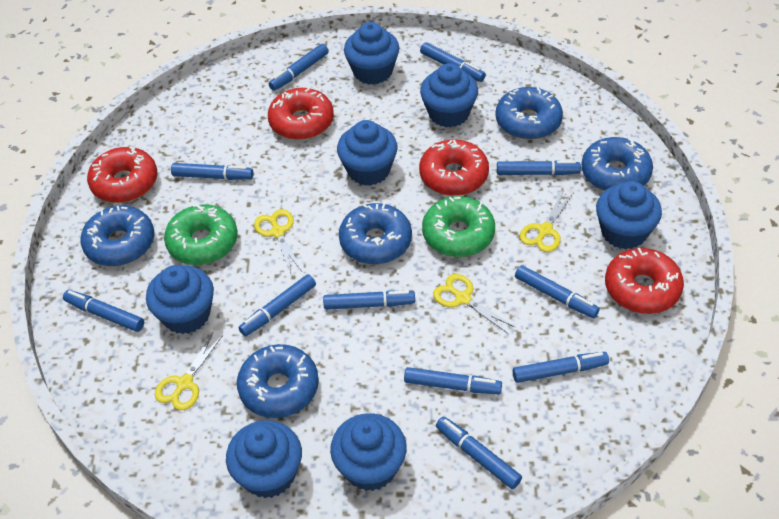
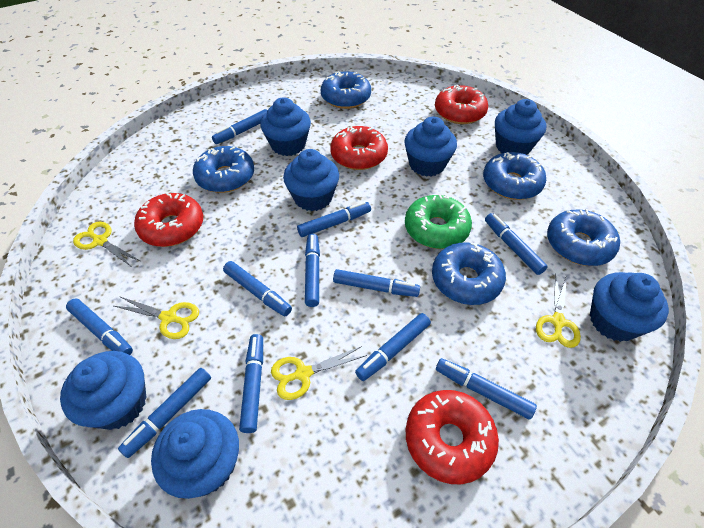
green donut: 2 -> 1

